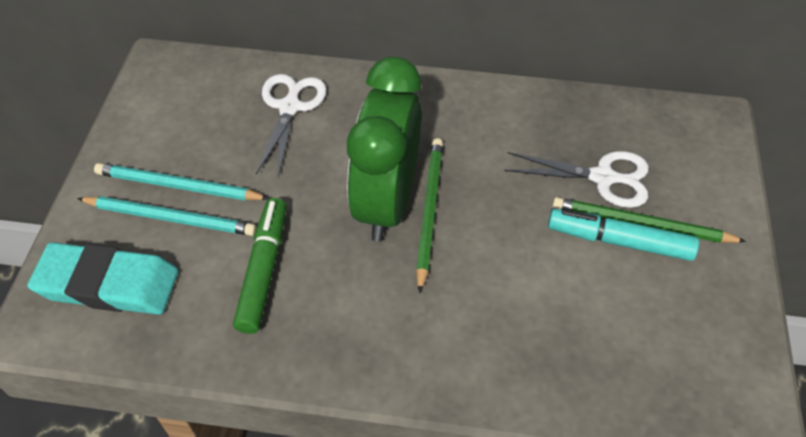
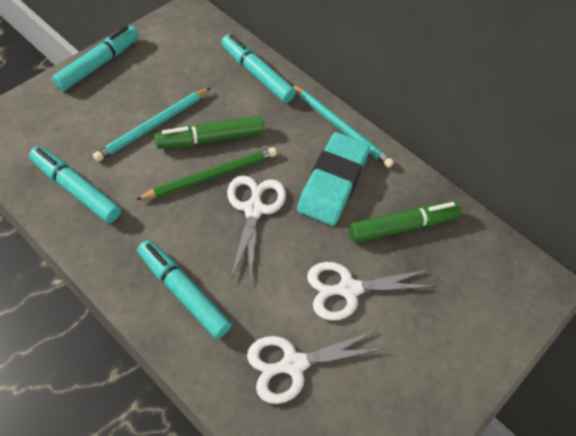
green clock: 1 -> 0
green marker: 1 -> 2
green pencil: 2 -> 1
turquoise marker: 1 -> 4
white scissors: 2 -> 3

